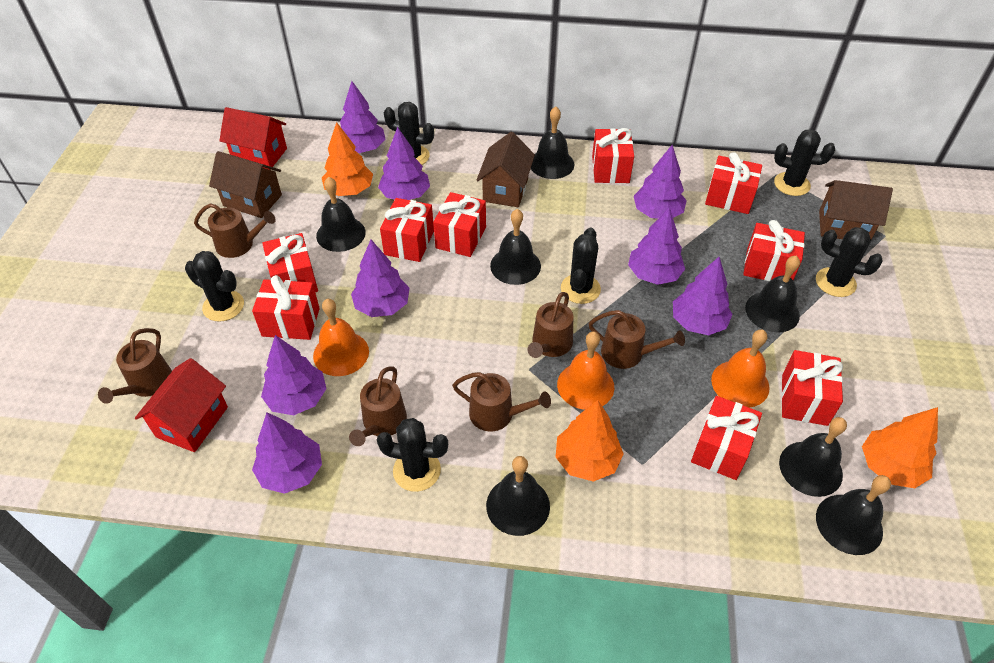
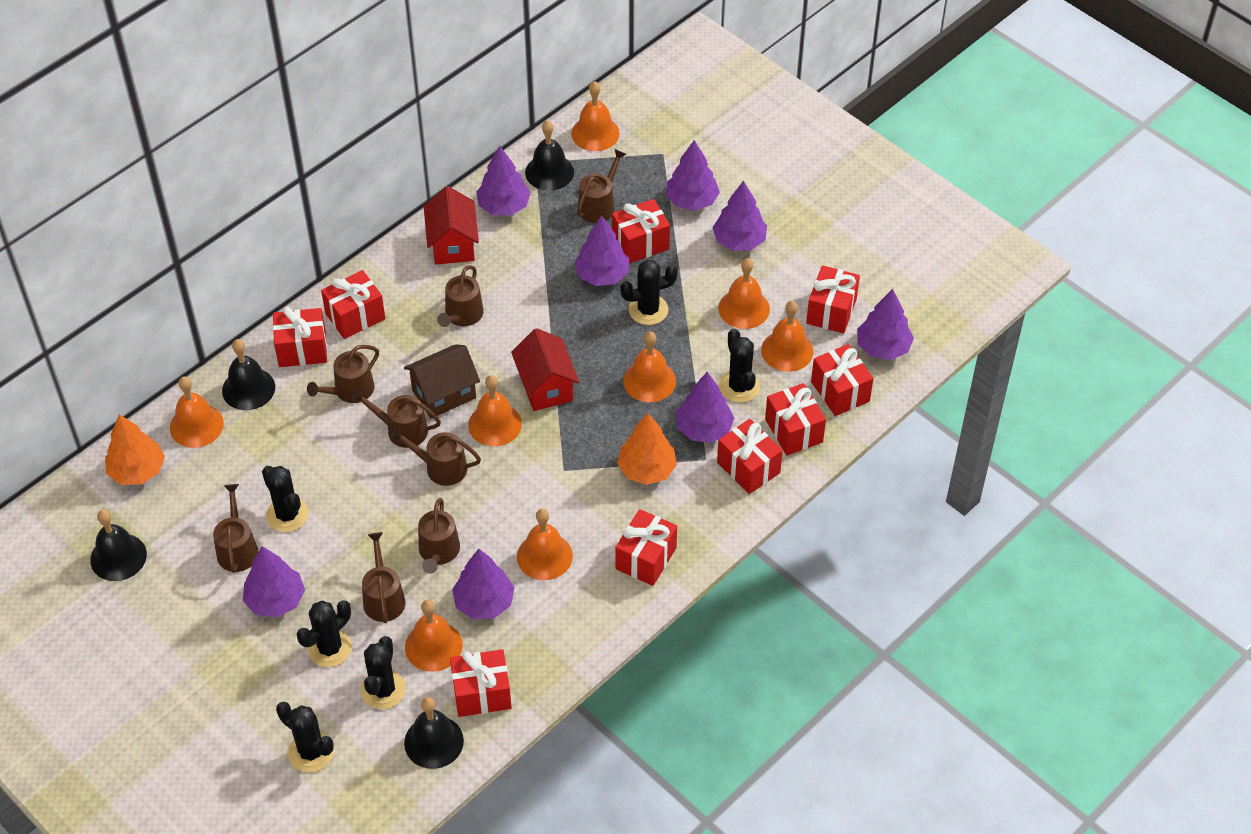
black bell: 7 -> 4
brown house: 3 -> 1
brown watering can: 6 -> 8
orange bell: 3 -> 8
orange tree: 3 -> 2

